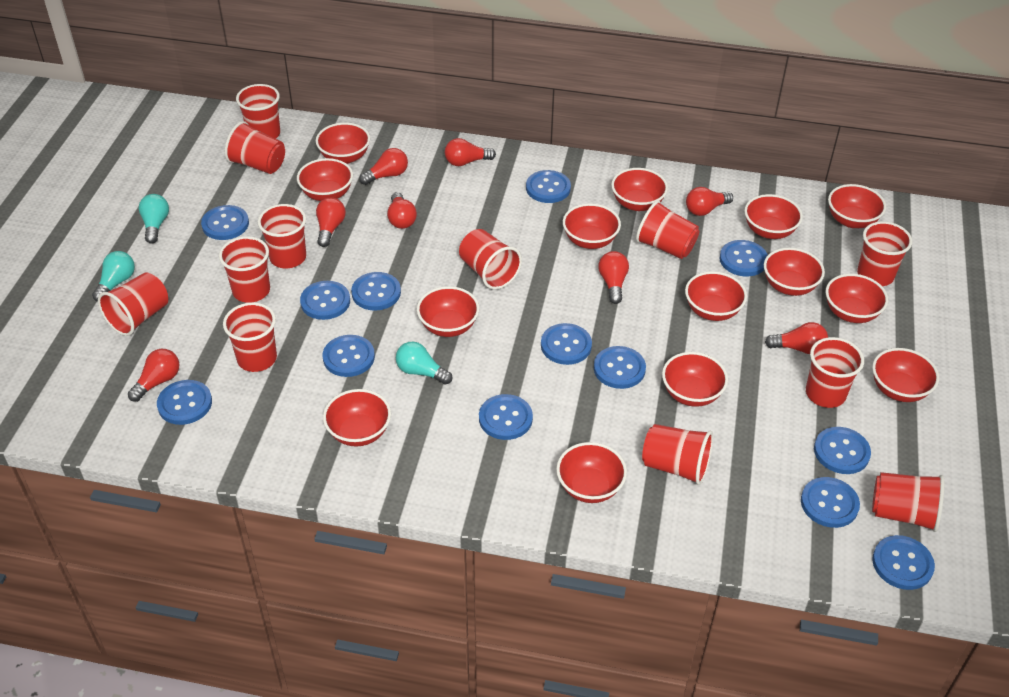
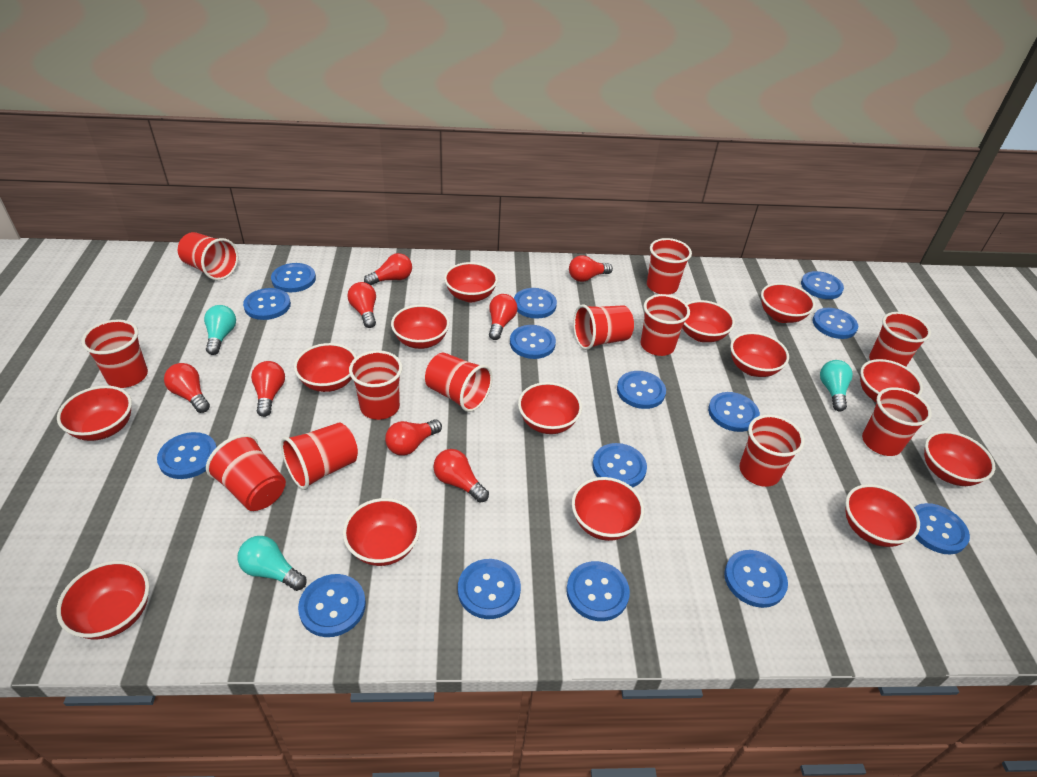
blue button: 13 -> 15

